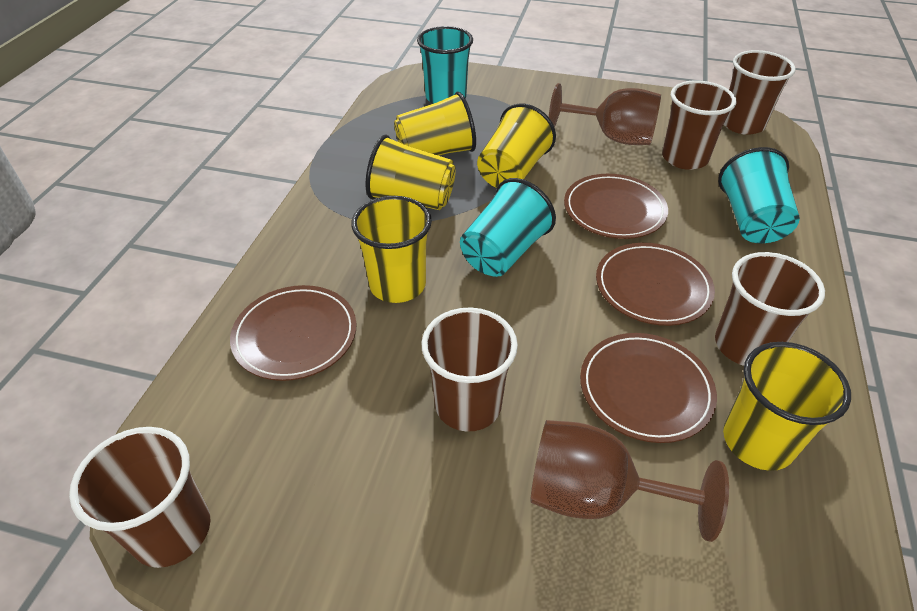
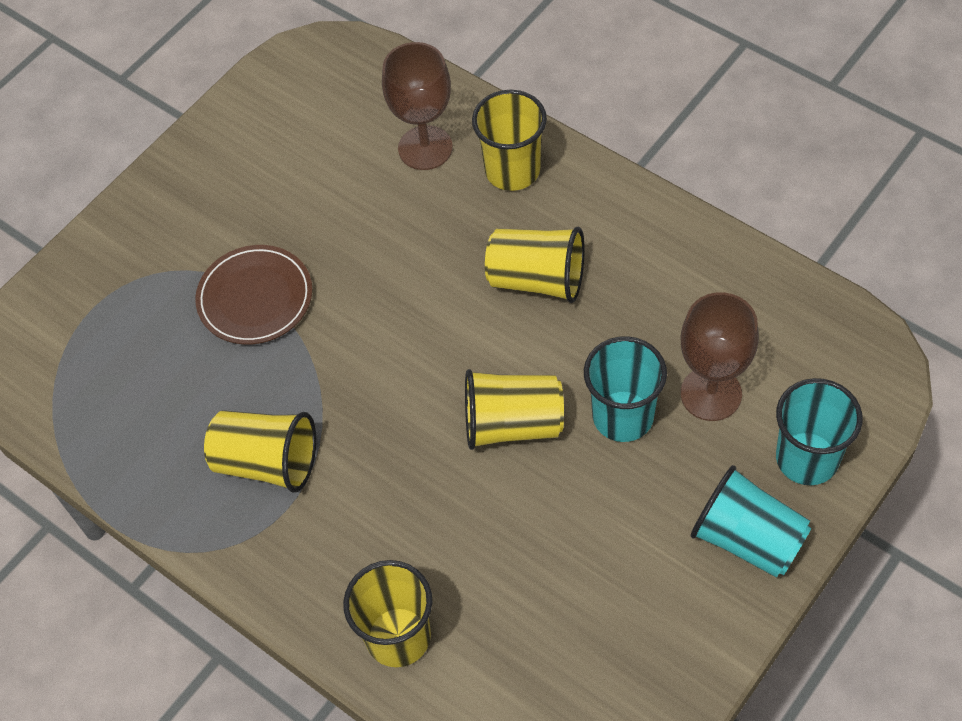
brown cup: 5 -> 0
brown plate: 4 -> 1

